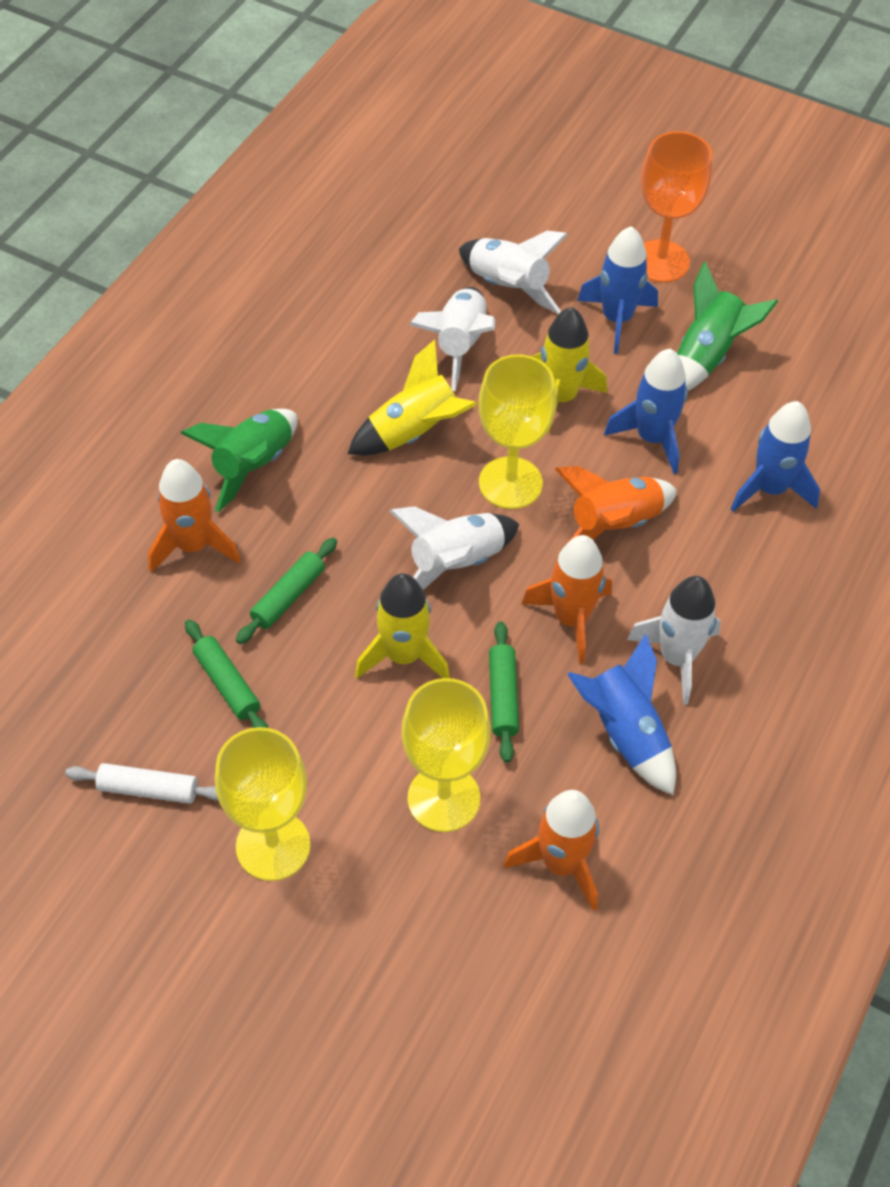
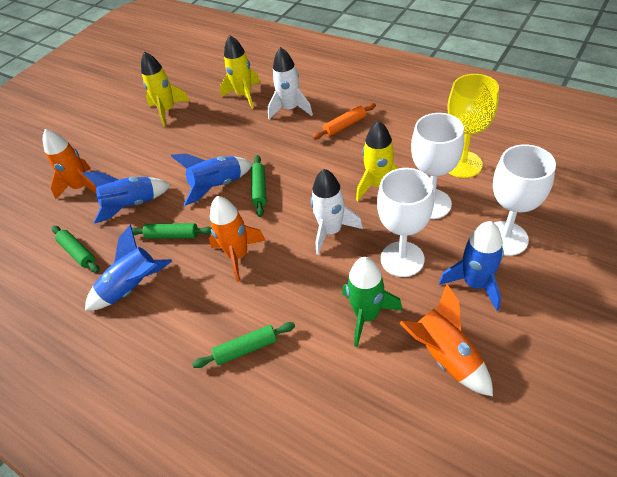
green rocket: 2 -> 1
green rolling pin: 3 -> 4
orange goblet: 1 -> 0
orange rocket: 4 -> 3
orange rolling pin: 0 -> 1
white goblet: 0 -> 3
white rocket: 4 -> 2
white rolling pin: 1 -> 0
yellow goblet: 3 -> 1

